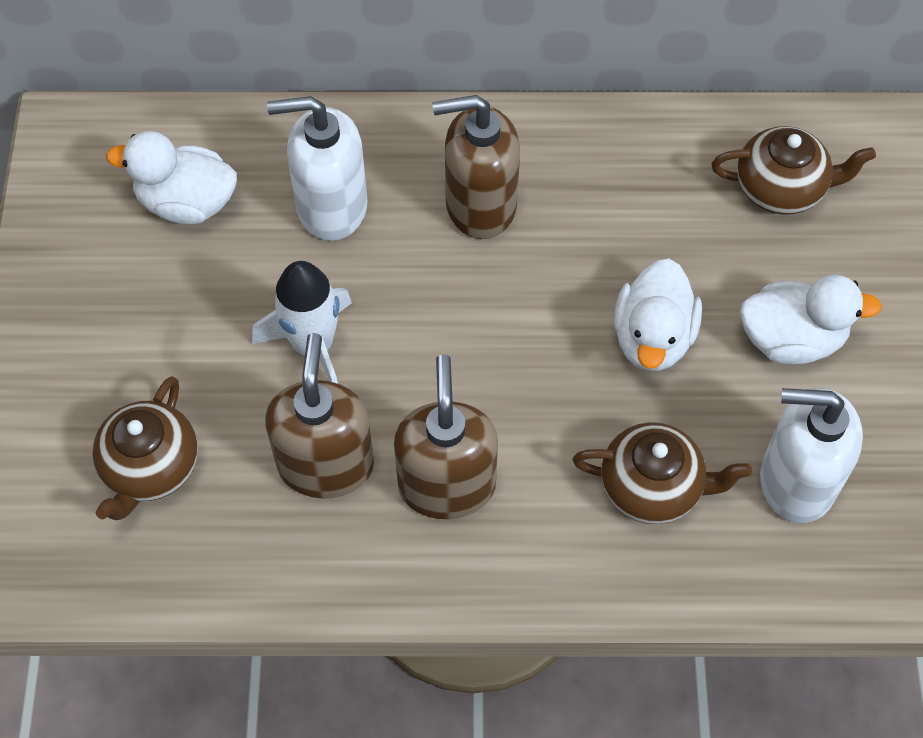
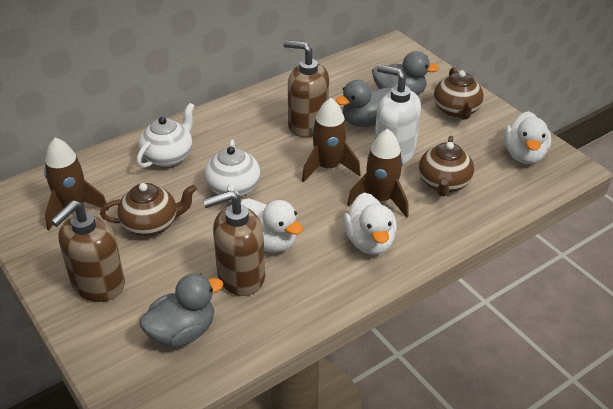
brown rocket: 0 -> 3
grey duck: 0 -> 3
white rocket: 1 -> 0
white soap dispenser: 2 -> 1
white teapot: 0 -> 2

